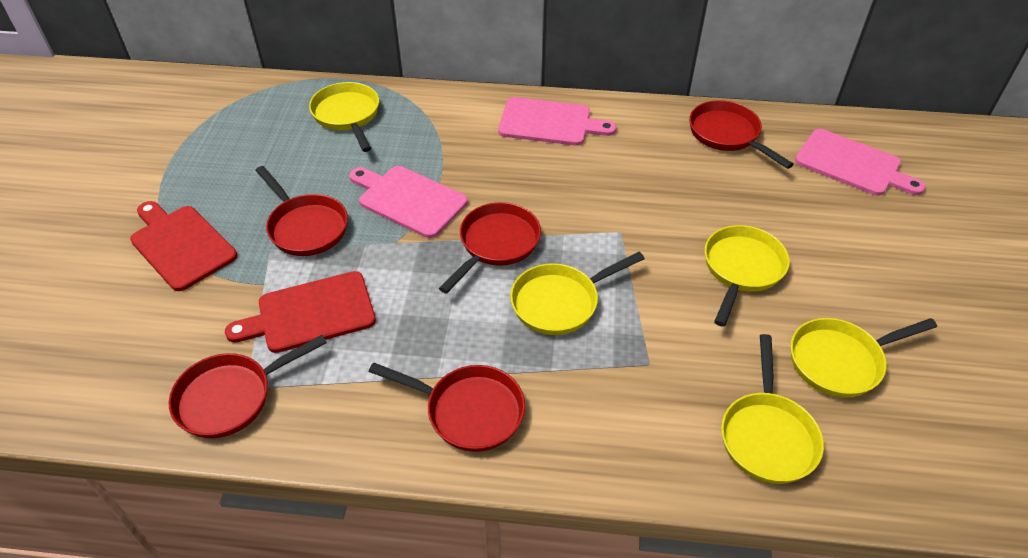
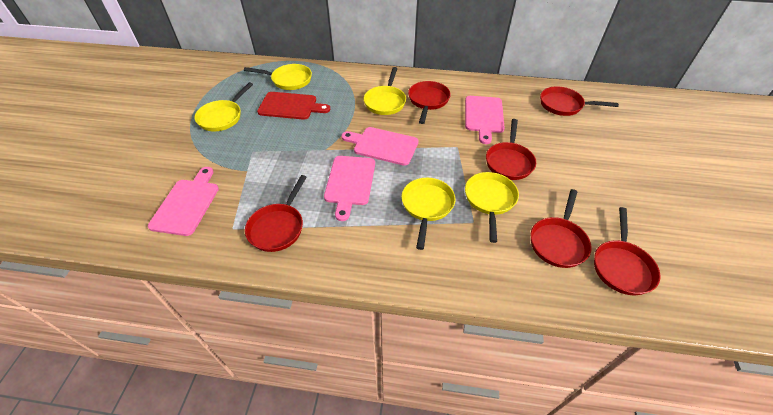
pink cutting board: 3 -> 4
red cutting board: 2 -> 1
red pan: 5 -> 6

